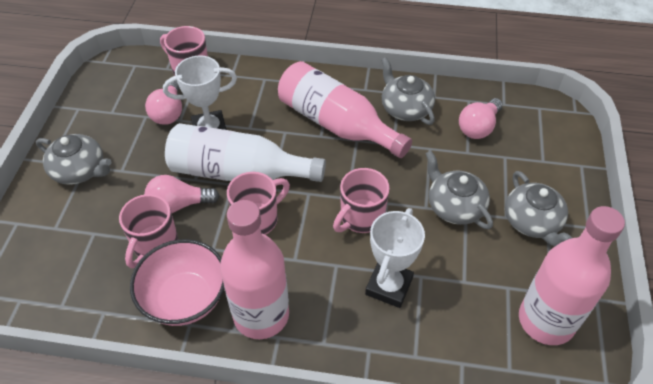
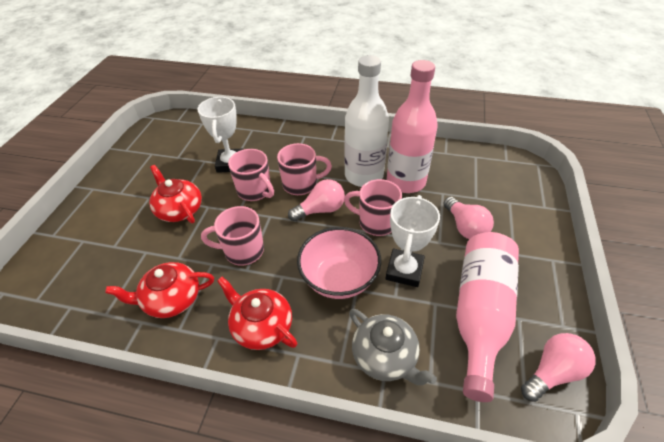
grey teapot: 4 -> 1
pink bottle: 3 -> 2
red teapot: 0 -> 3

